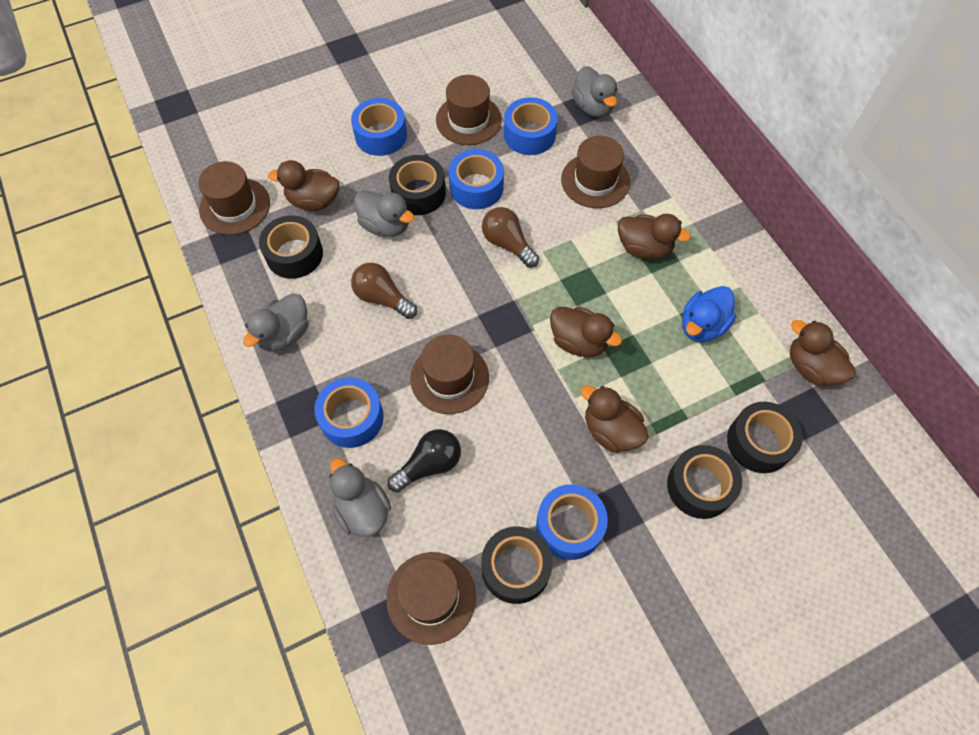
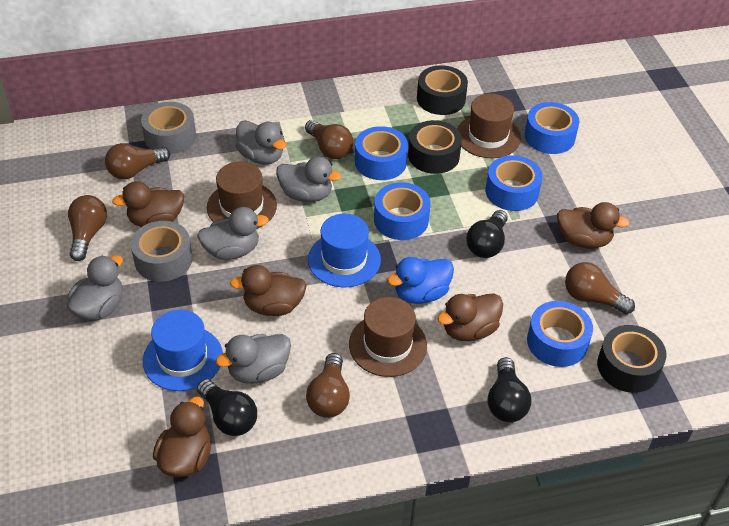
black light bulb: 1 -> 3
black tape: 5 -> 3
blue hat: 0 -> 2
brown hat: 5 -> 3
brown light bulb: 2 -> 5
grey duck: 4 -> 5
grey tape: 0 -> 2

